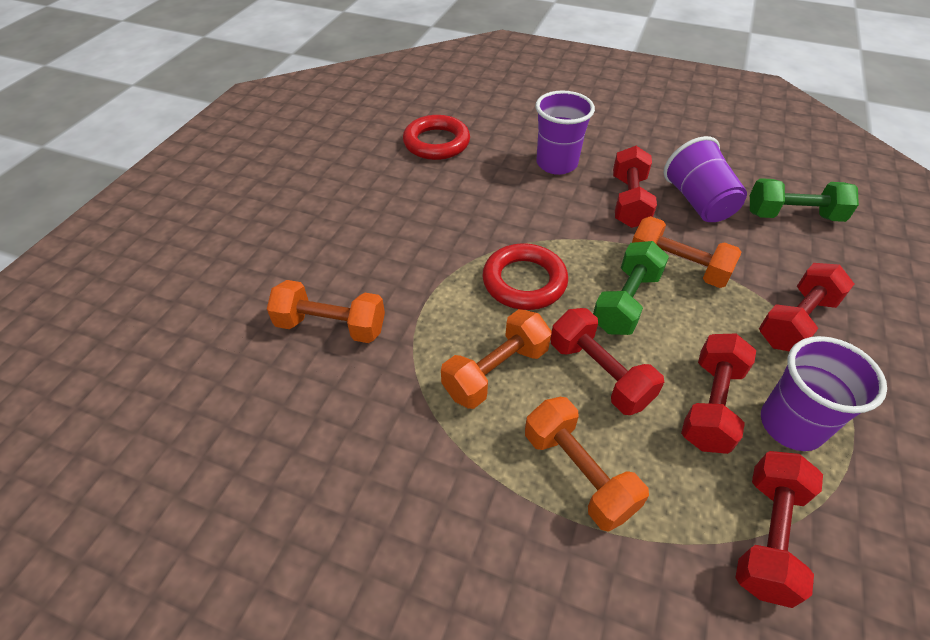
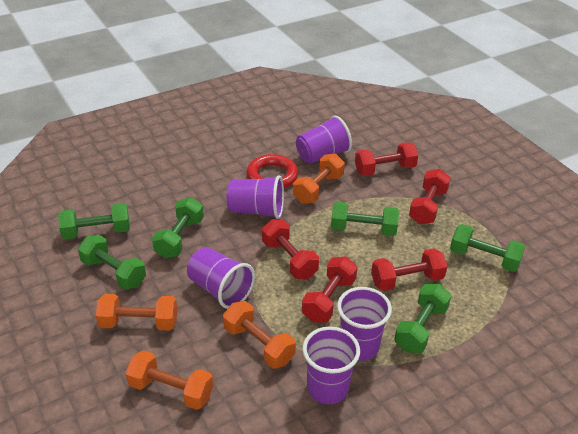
green dumbbell: 2 -> 6
purple cup: 3 -> 5
red ring: 2 -> 1

